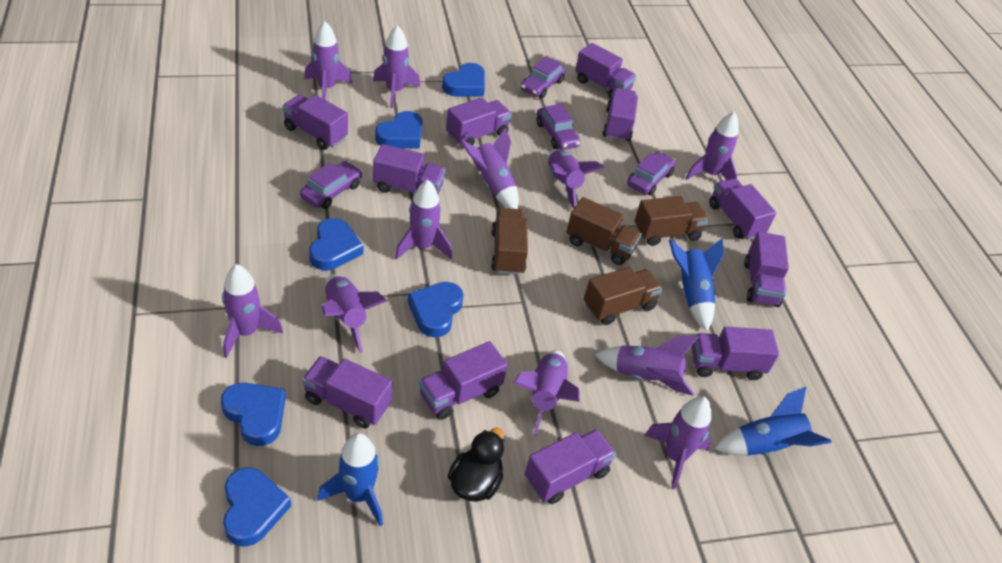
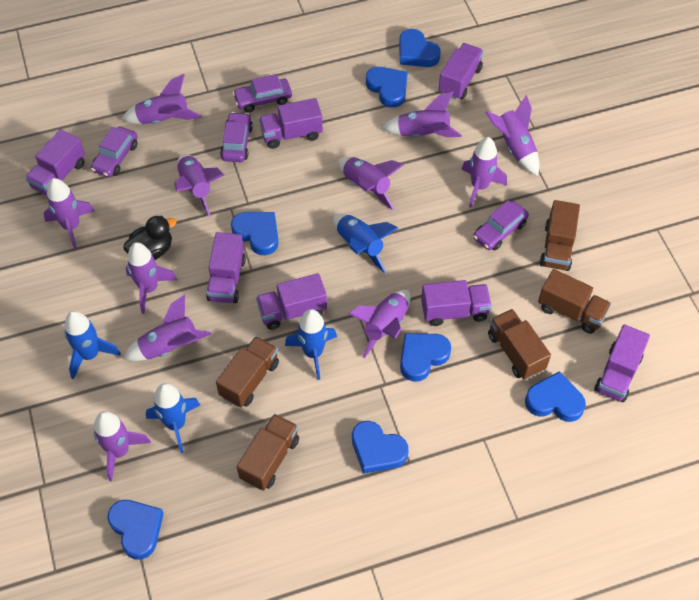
blue heart: 6 -> 7
blue rocket: 3 -> 4
brown truck: 4 -> 5
purple truck: 11 -> 7

